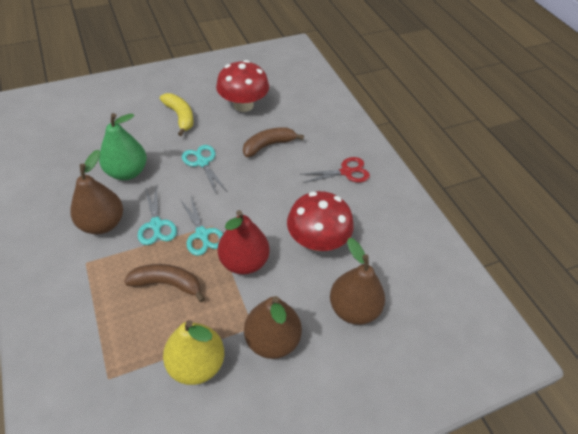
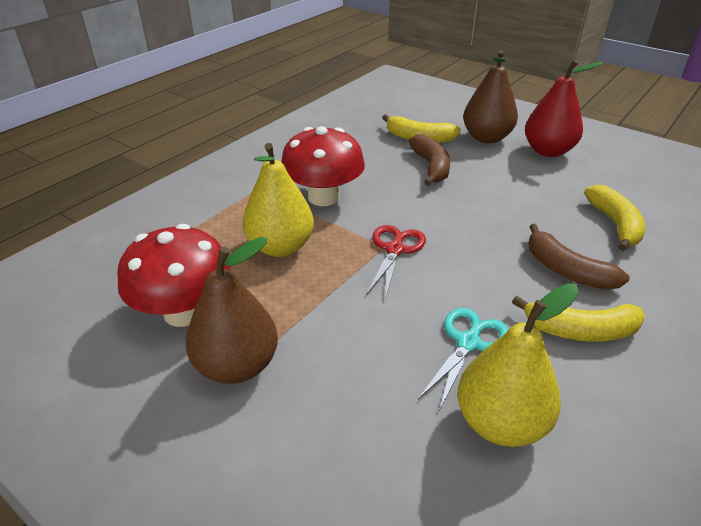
brown pear: 3 -> 2
green pear: 1 -> 0
turquoise scissors: 3 -> 1
yellow banana: 1 -> 3
yellow pear: 1 -> 2

